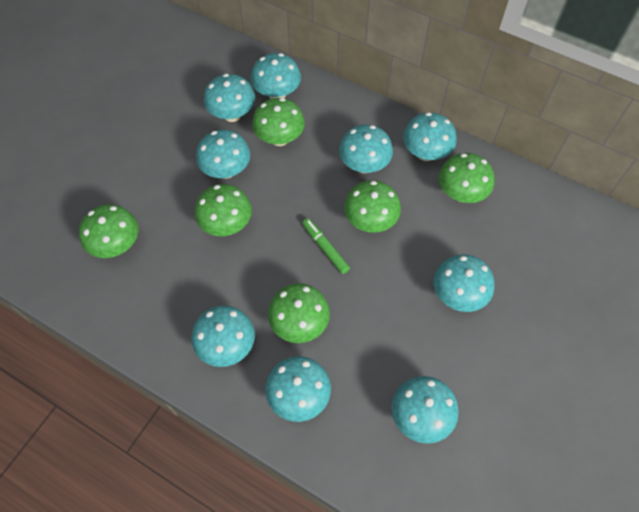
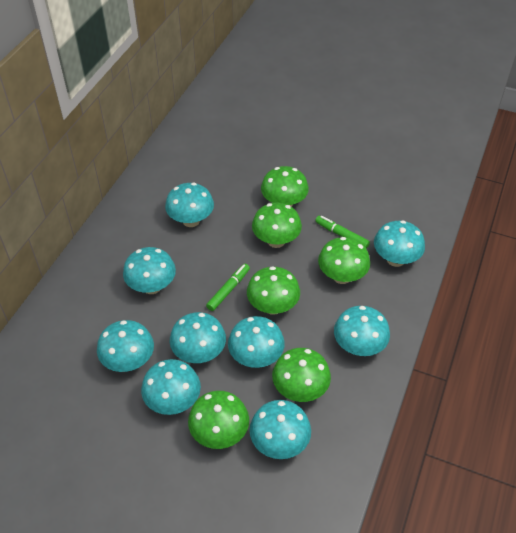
green marker: 1 -> 2

